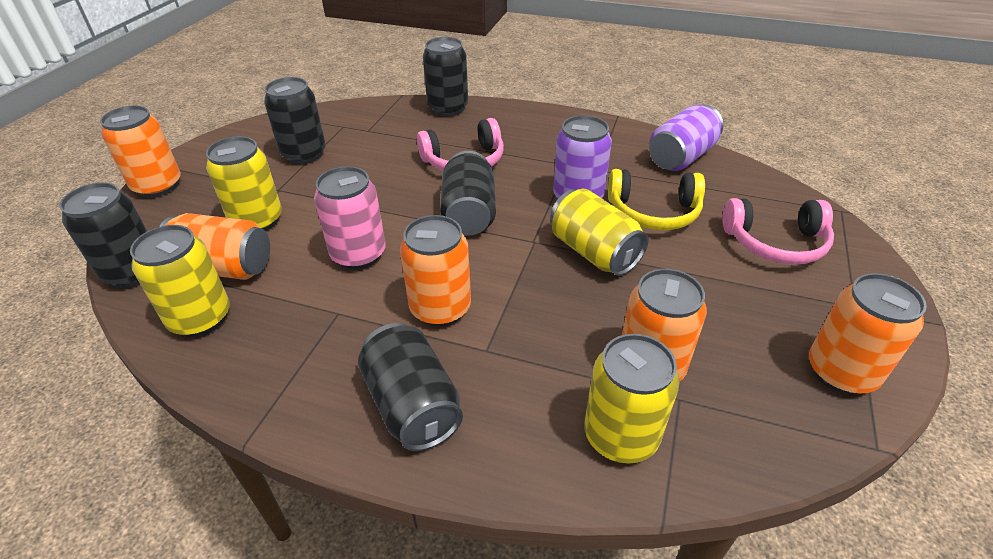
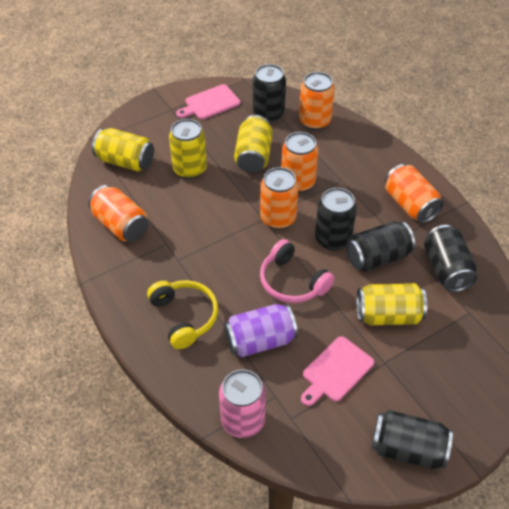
pink cutting board: 0 -> 2
pink headphones: 2 -> 1
purple can: 2 -> 1

